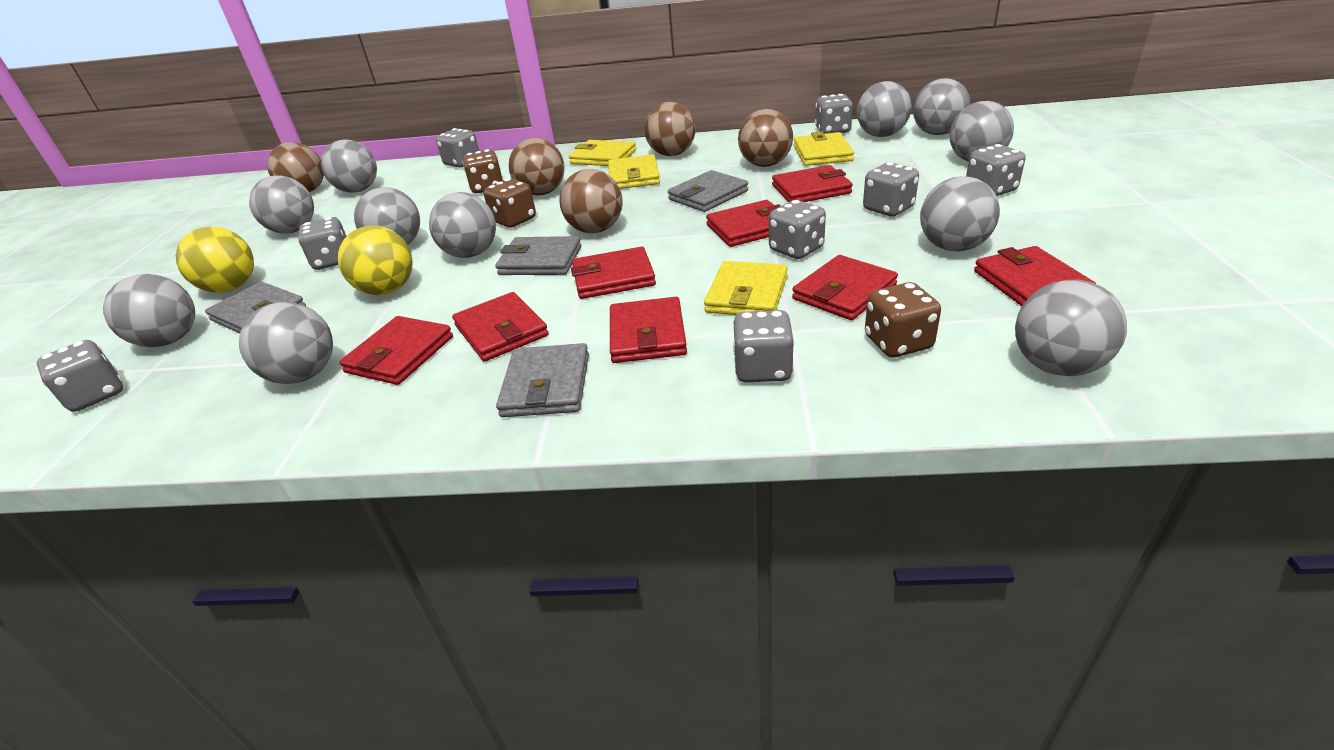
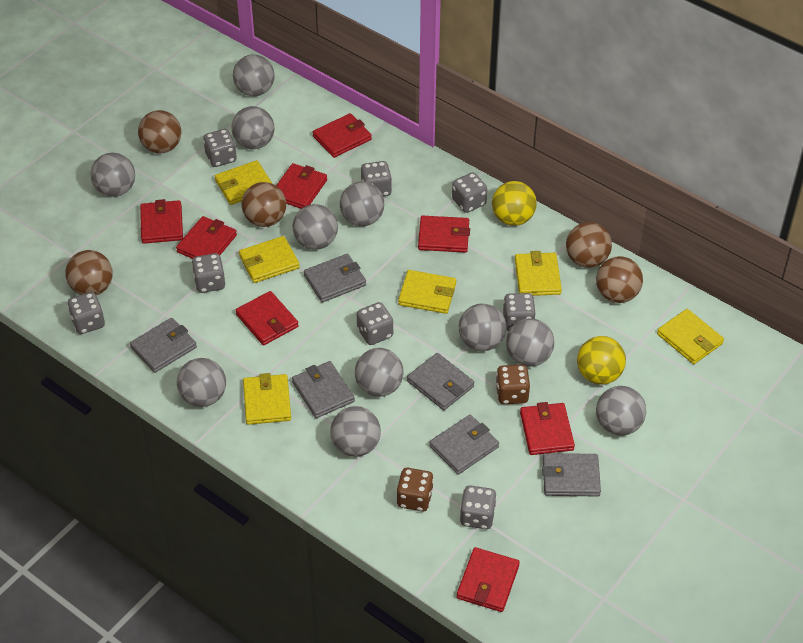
brown dice: 3 -> 2
grey wallet: 4 -> 6
yellow wallet: 4 -> 6

